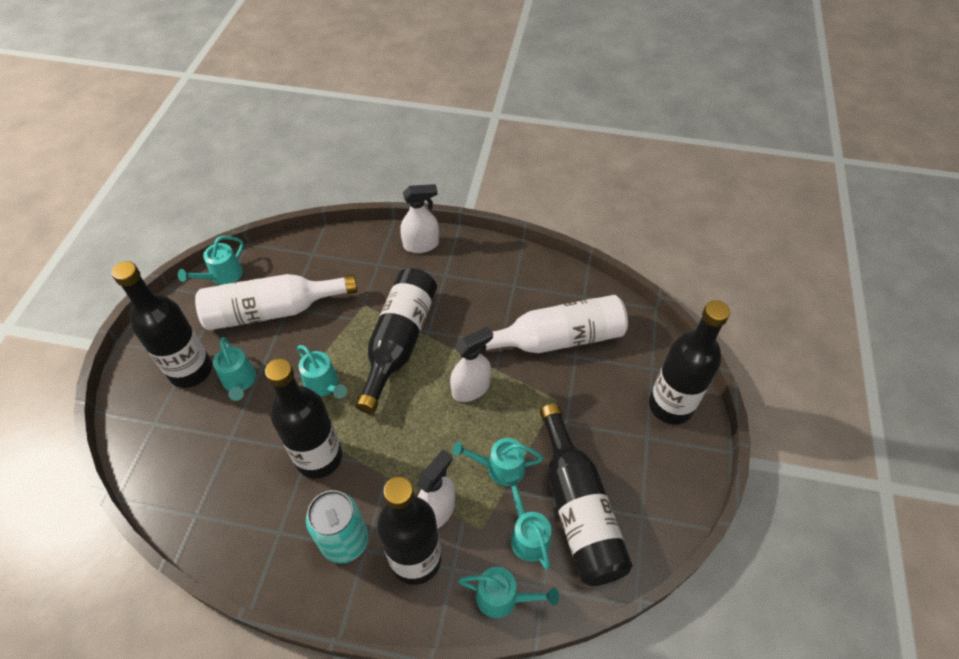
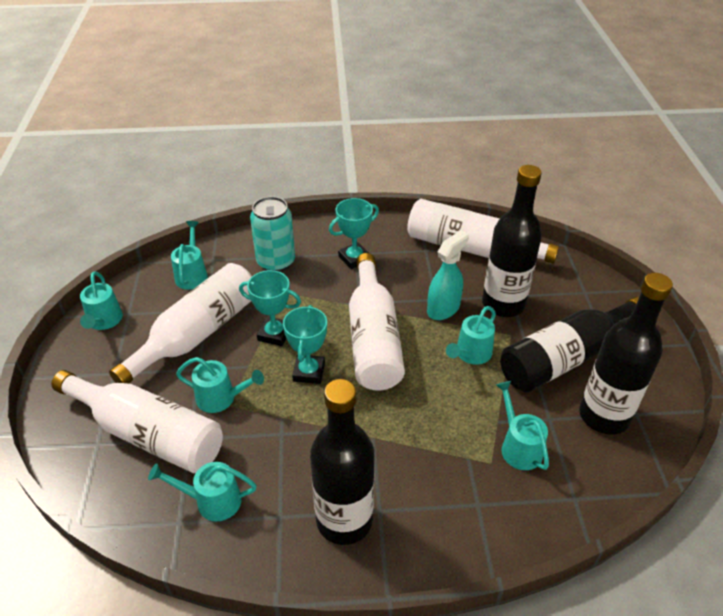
black bottle: 6 -> 4
turquoise spray bottle: 0 -> 1
turquoise trophy: 0 -> 3
white bottle: 2 -> 4
white spray bottle: 3 -> 0

